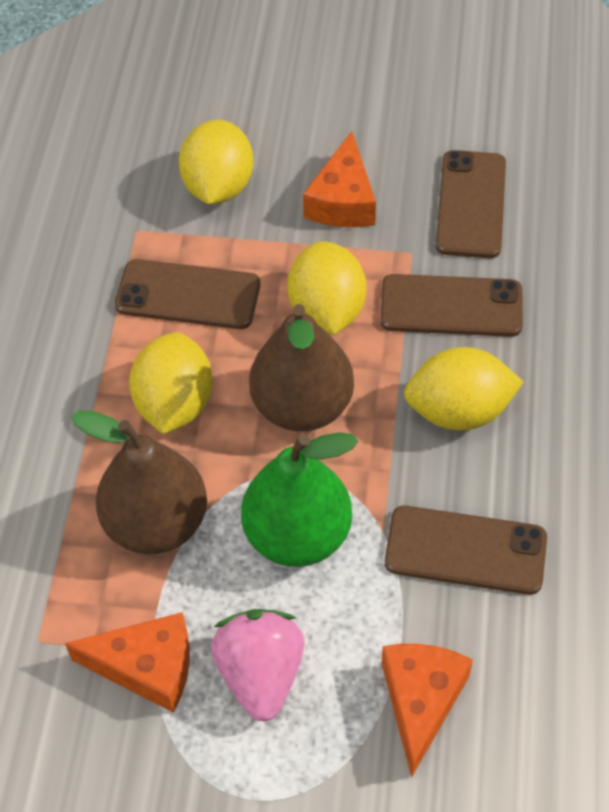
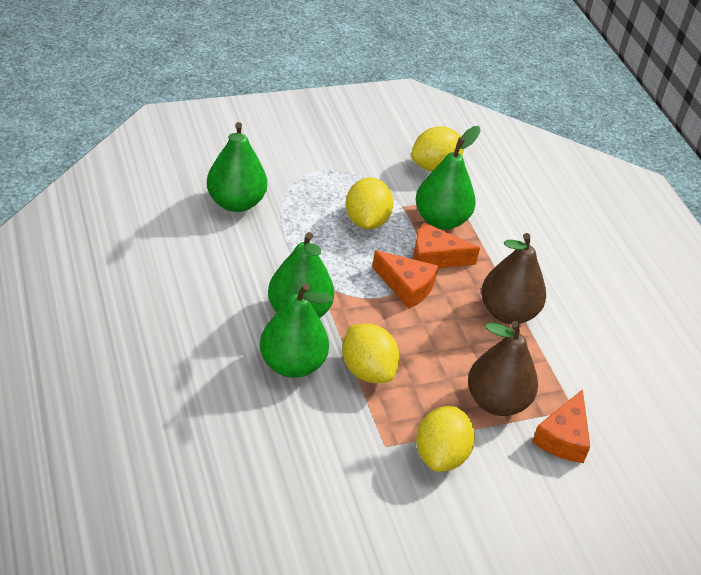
brown phone: 4 -> 0
green pear: 1 -> 4
pink strawberry: 1 -> 0

